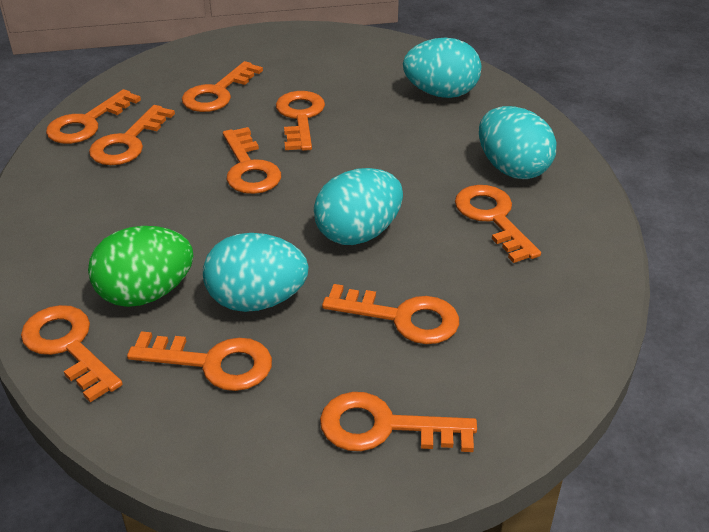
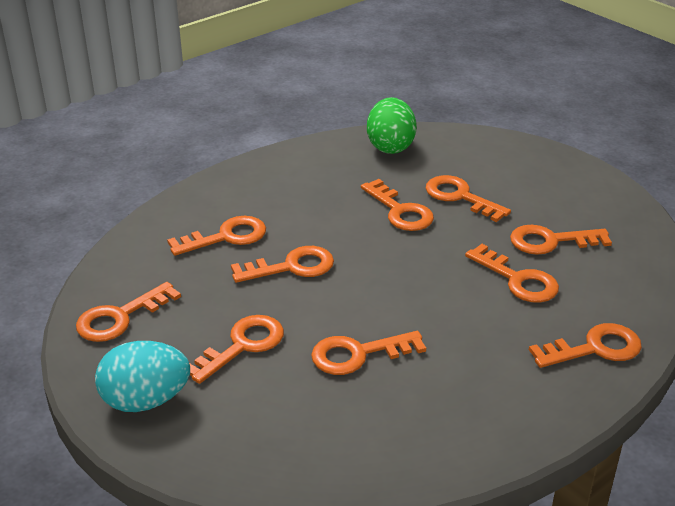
turquoise egg: 4 -> 1

